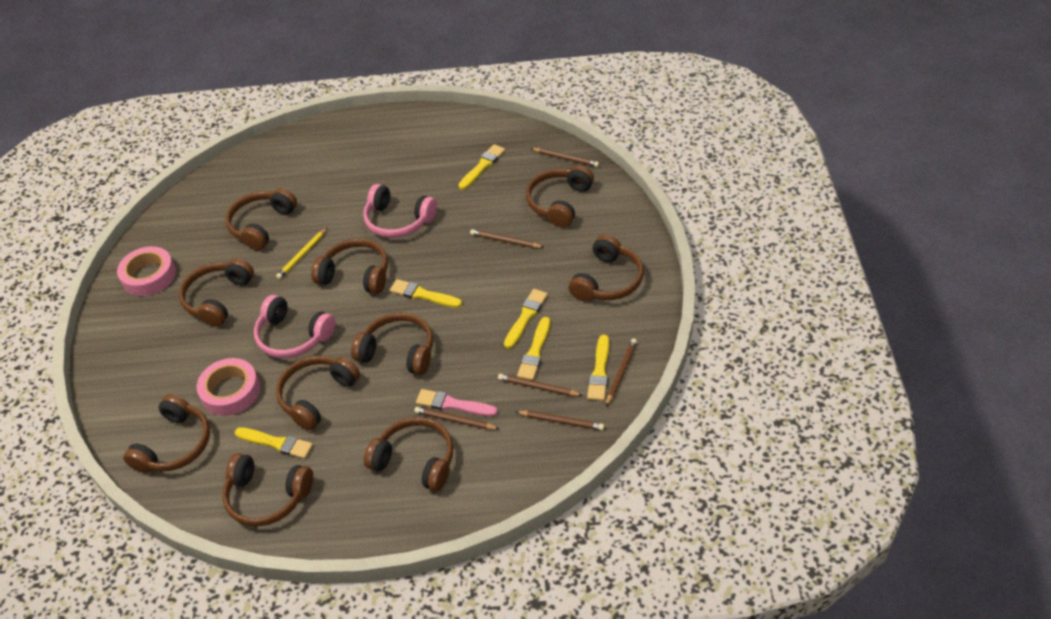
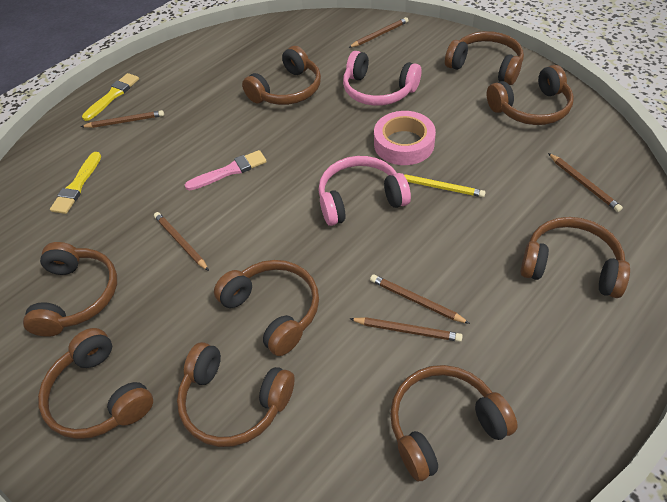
brown headphones: 10 -> 9
pink tape: 2 -> 1
yellow brush: 6 -> 2

